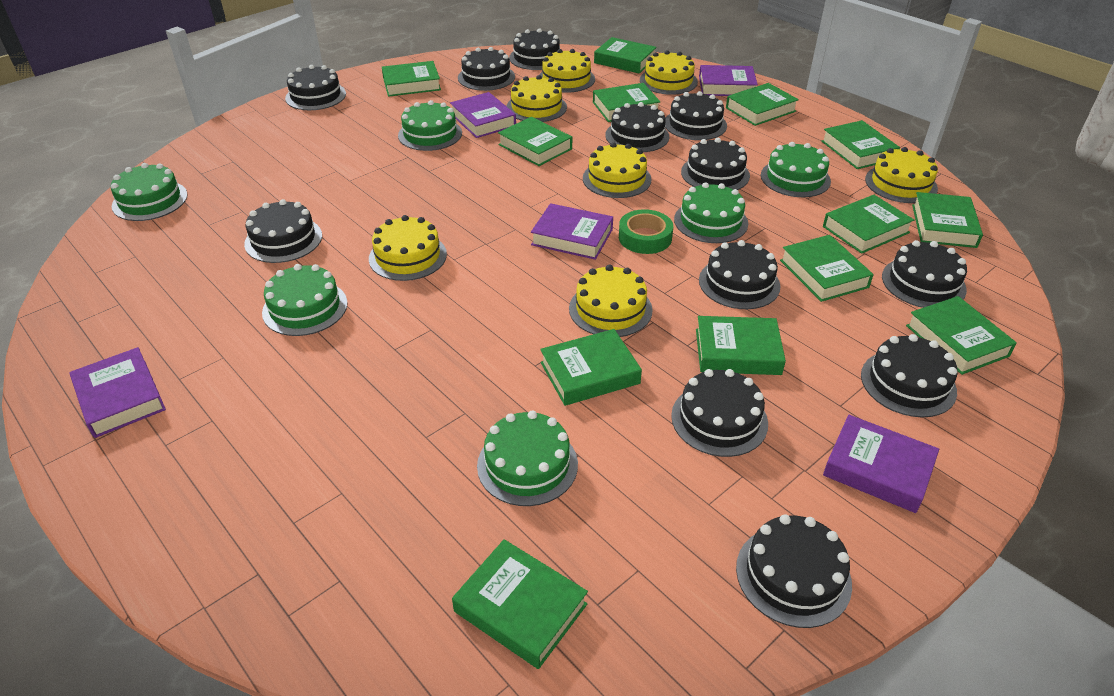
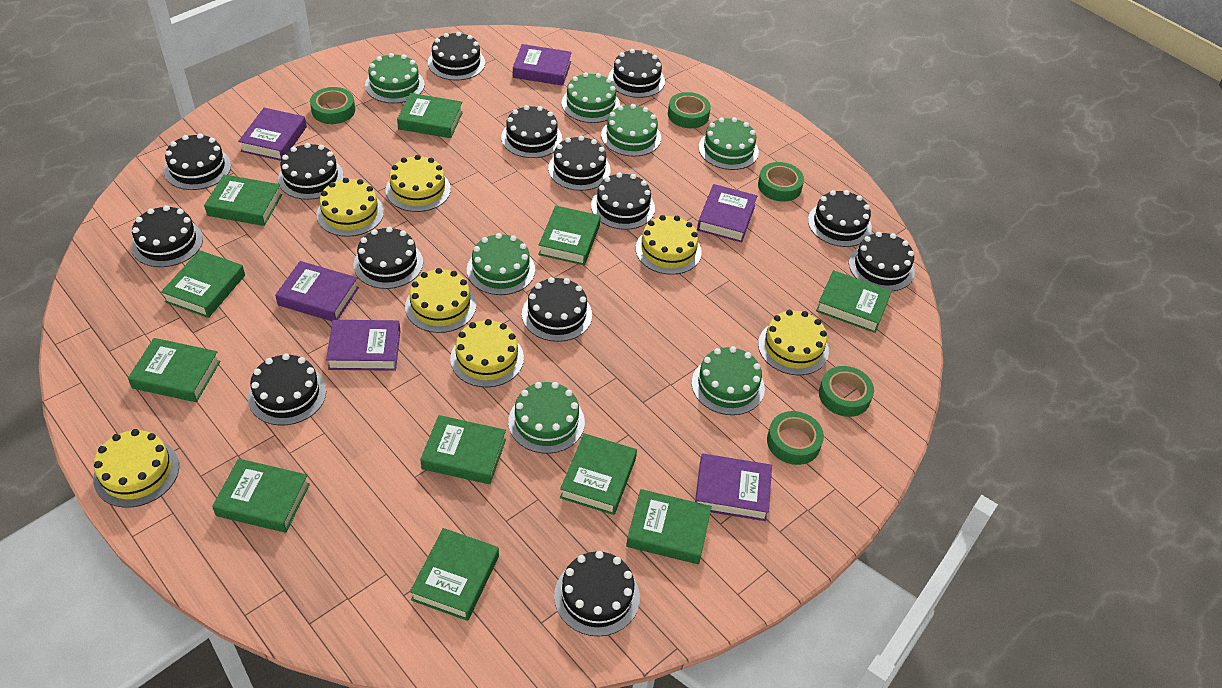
black cake: 12 -> 14
green book: 13 -> 11
green cake: 6 -> 7
green tape: 1 -> 5
purple book: 5 -> 6

